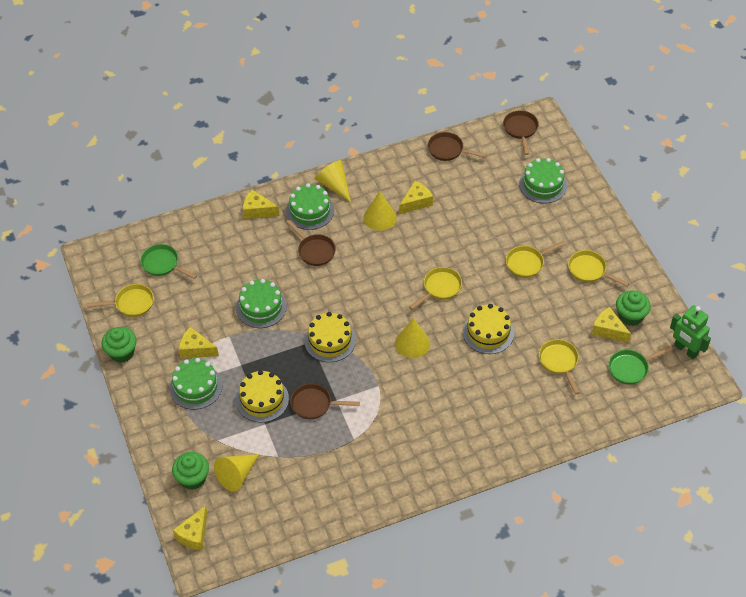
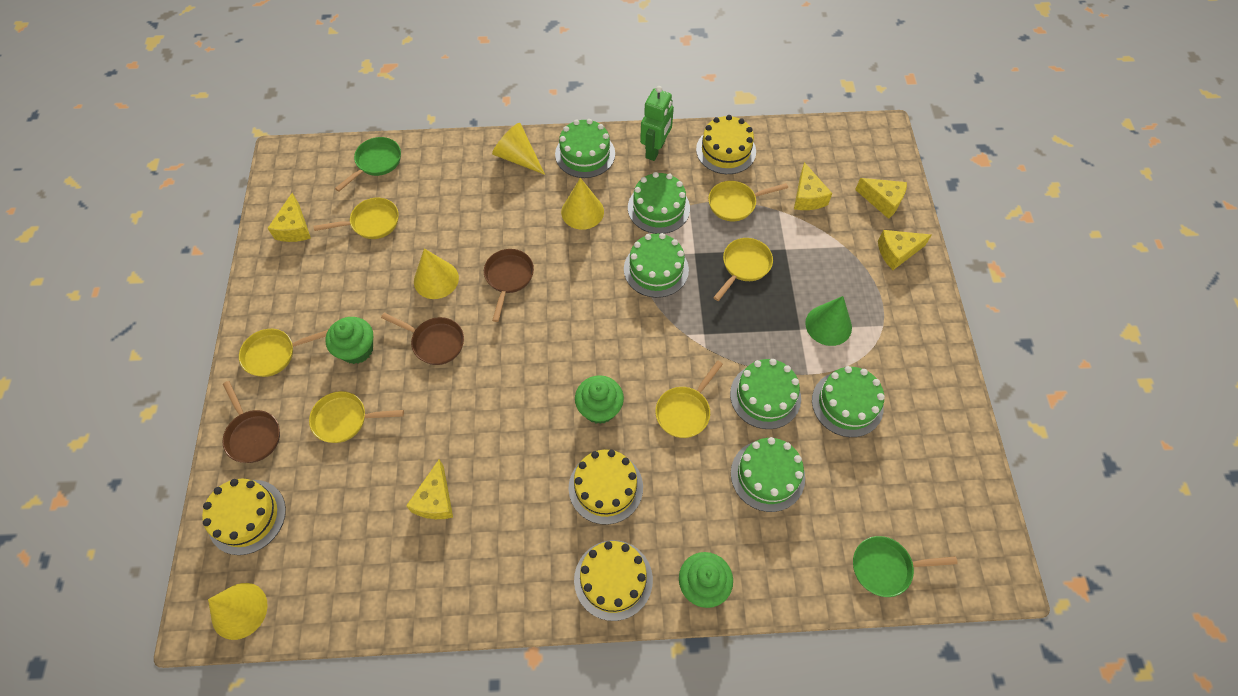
brown pan: 4 -> 3
green cake: 4 -> 6
green cone: 0 -> 1
yellow cake: 3 -> 4
yellow pan: 5 -> 6

